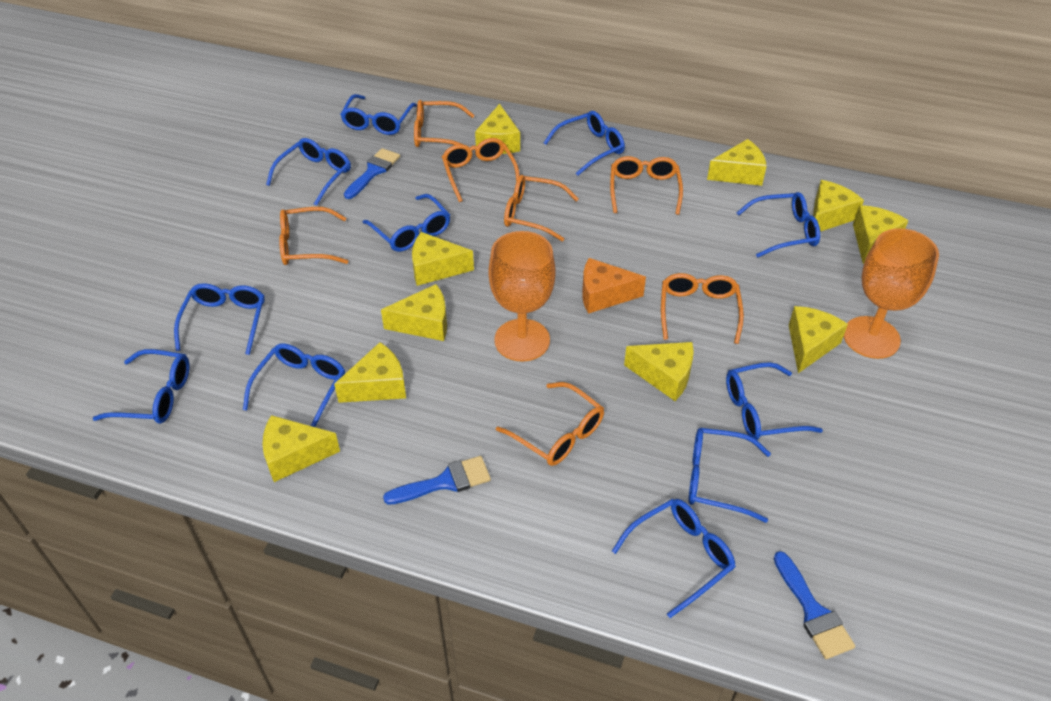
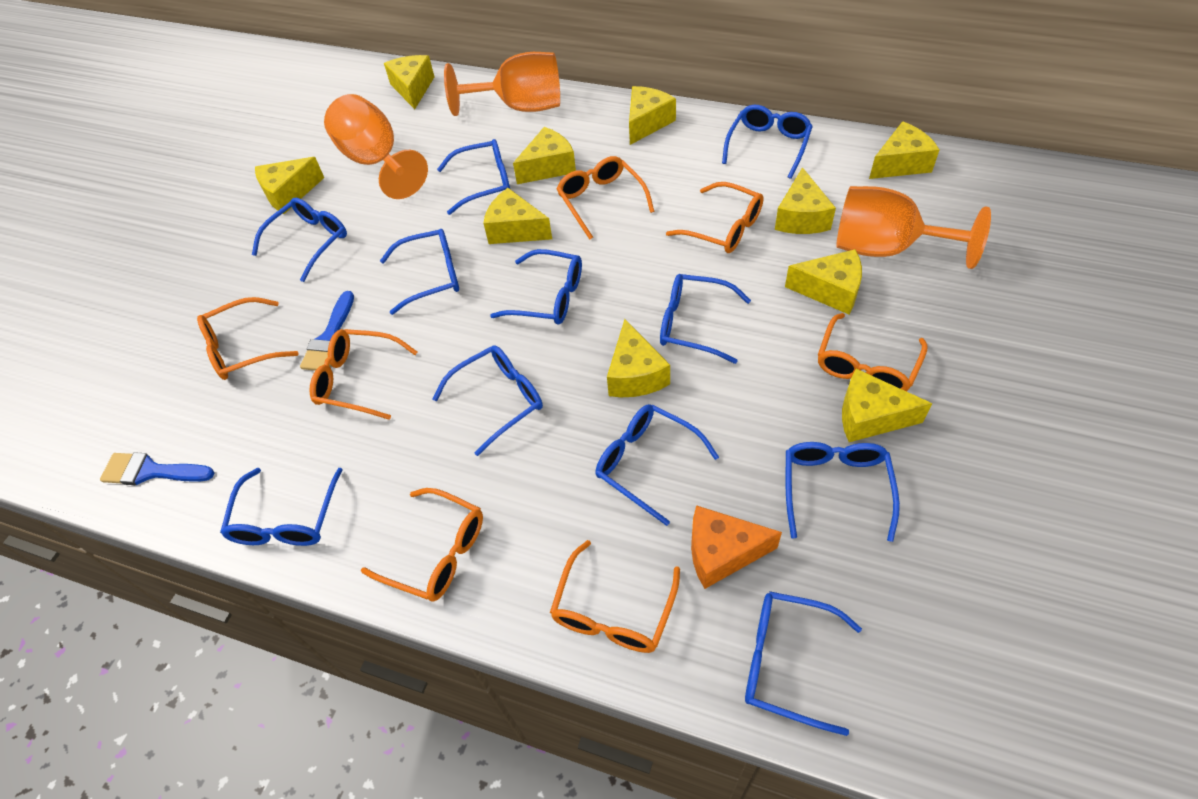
blue brush: 3 -> 2
orange goblet: 2 -> 3

